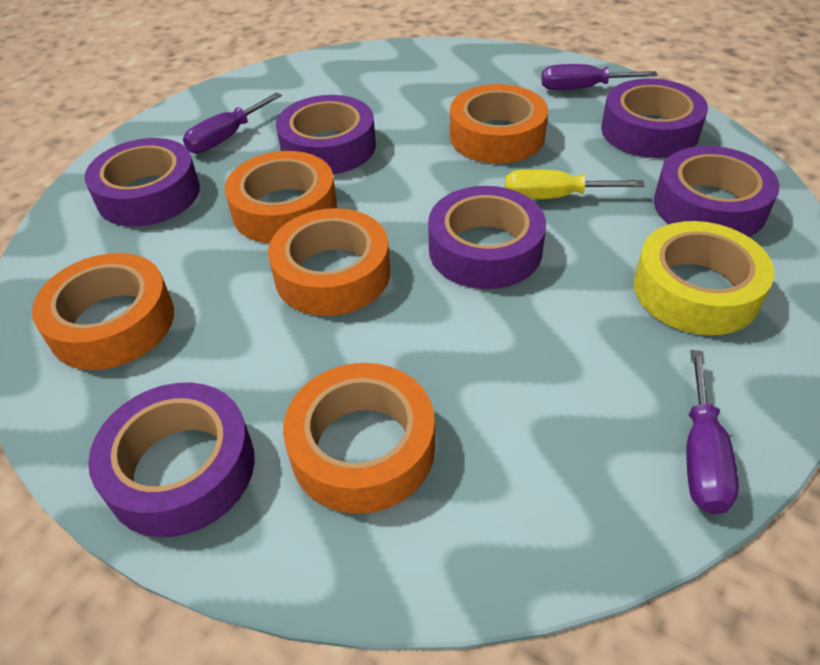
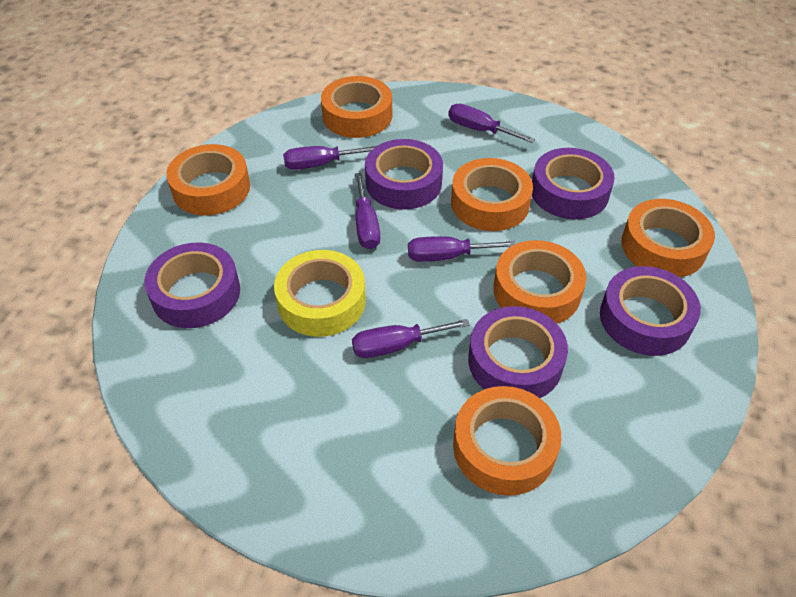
orange tape: 5 -> 6
purple screwdriver: 3 -> 5
purple tape: 6 -> 5
yellow screwdriver: 1 -> 0

